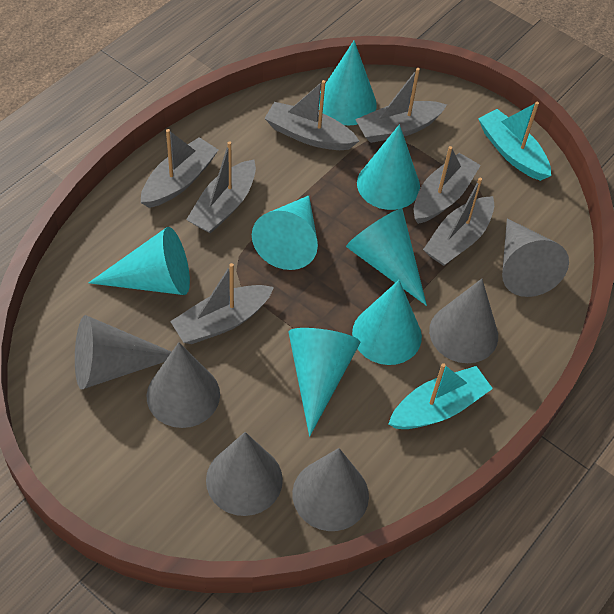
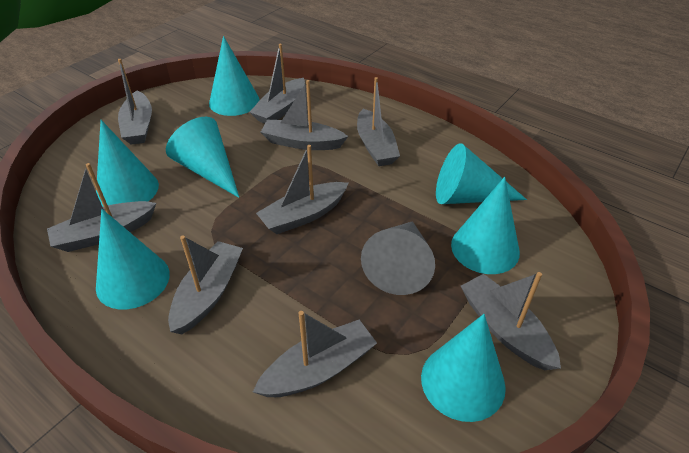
grey boat: 7 -> 9
grey cone: 6 -> 1
turquoise boat: 2 -> 0

